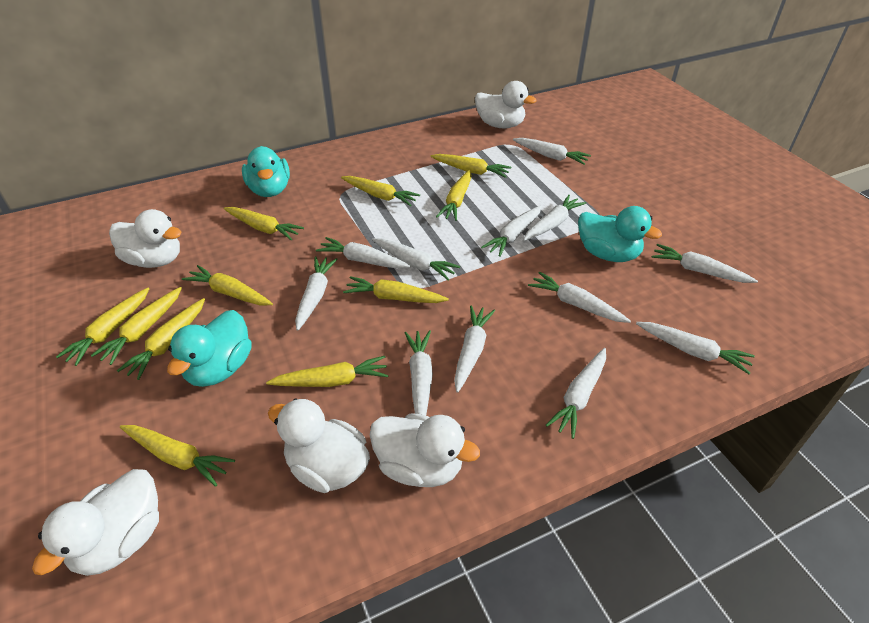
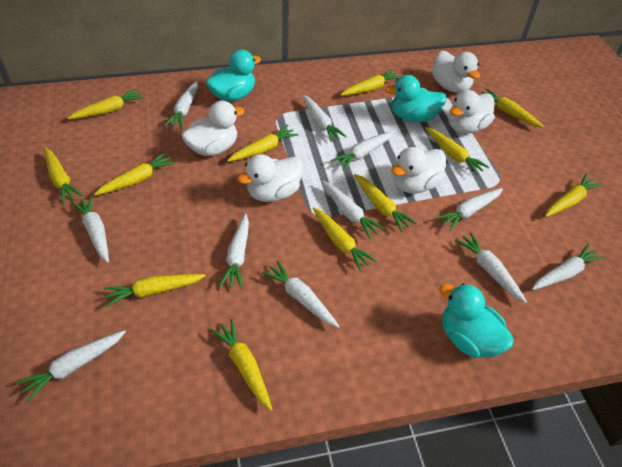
white carrot: 12 -> 11
yellow carrot: 11 -> 12

